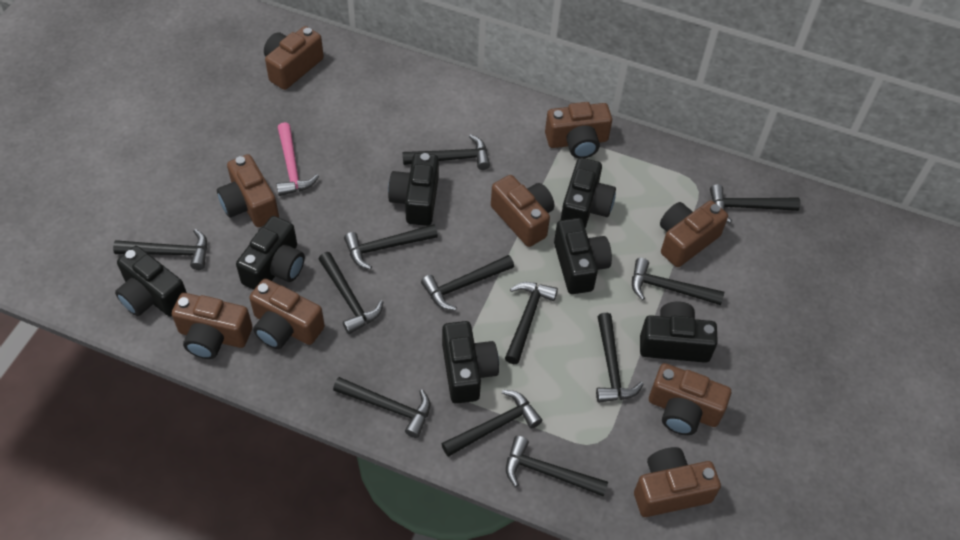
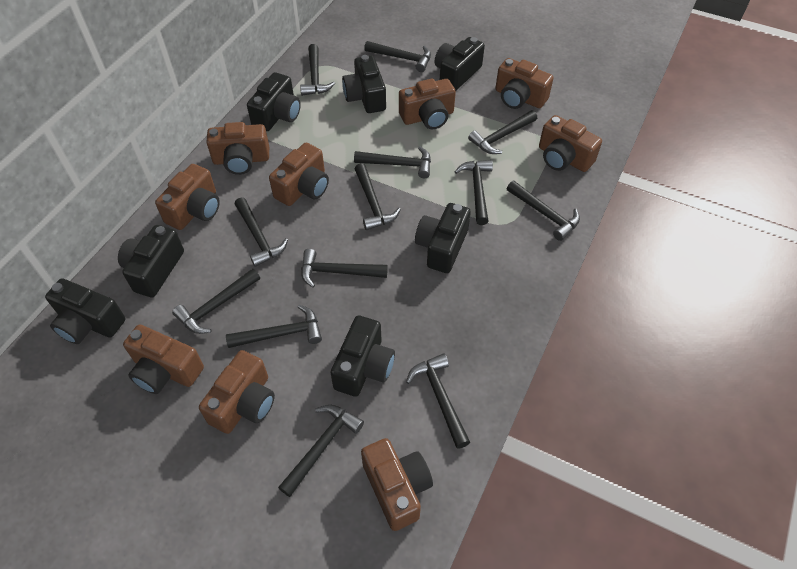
black hammer: 12 -> 13
pink hammer: 1 -> 0

